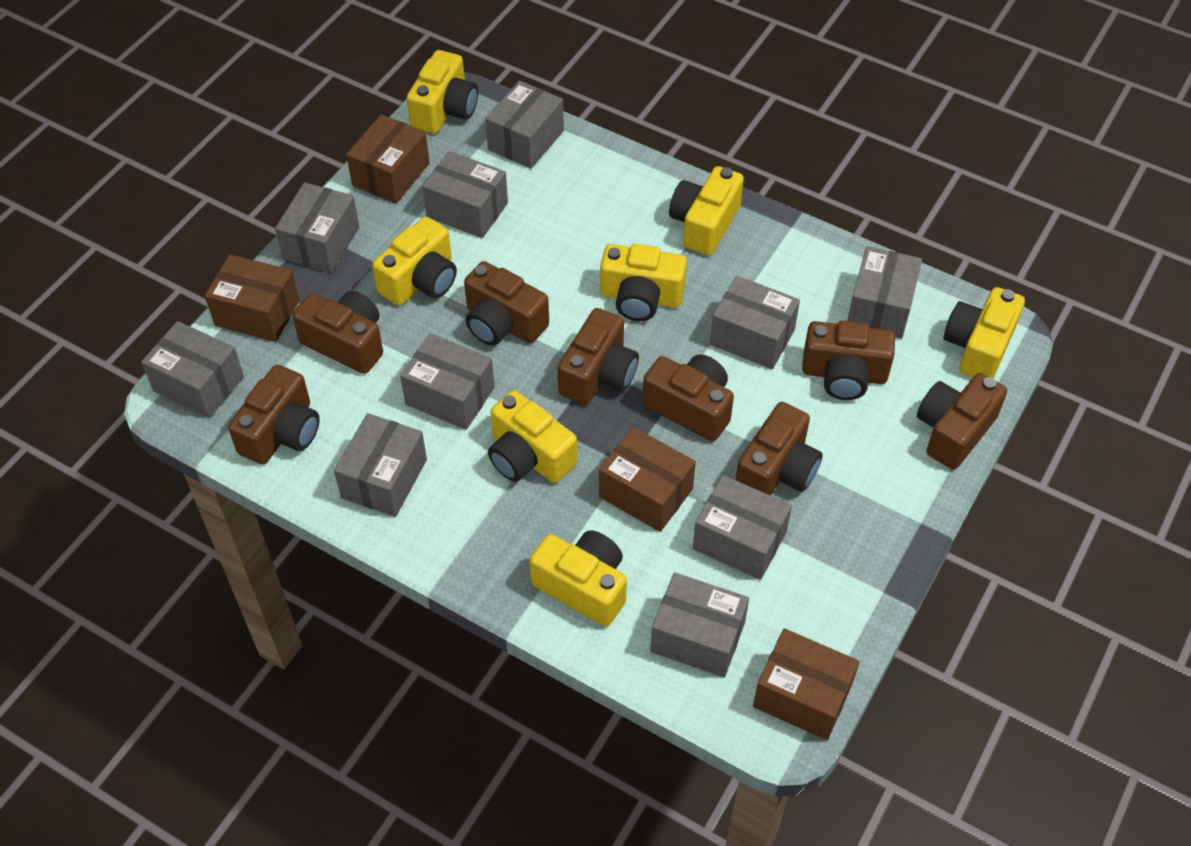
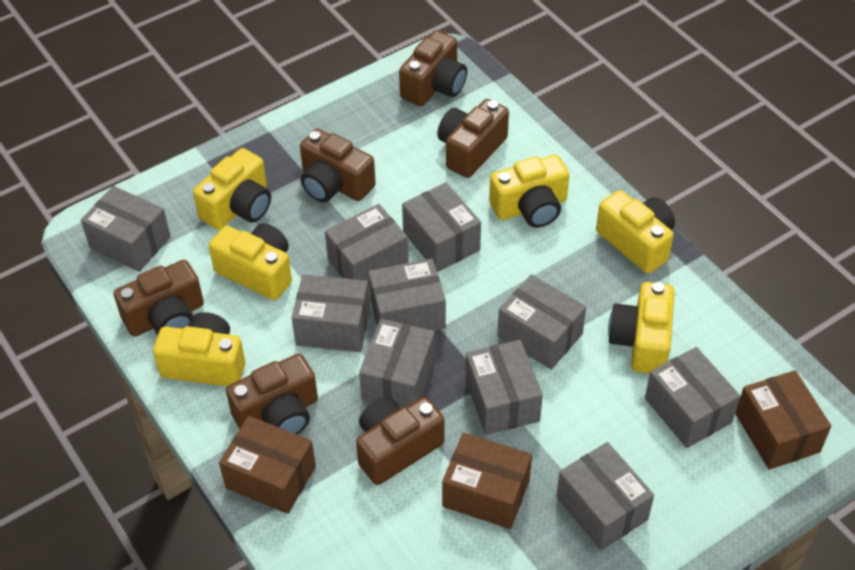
brown box: 4 -> 3
brown camera: 8 -> 6
yellow camera: 7 -> 6

